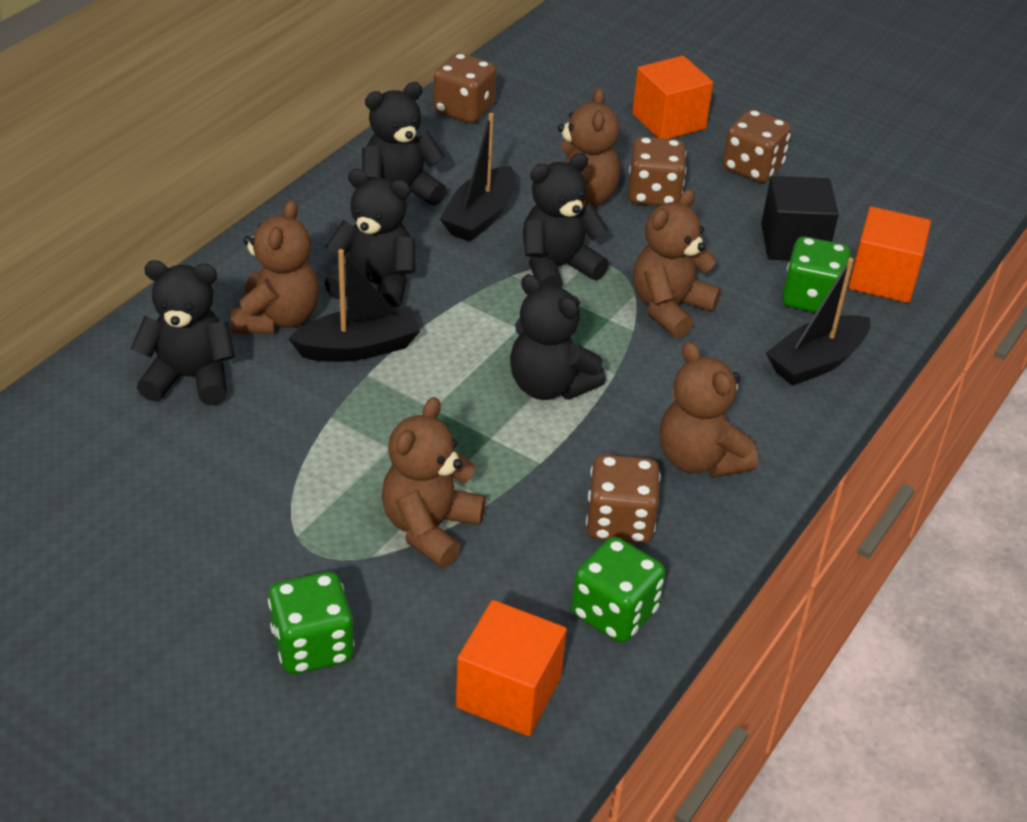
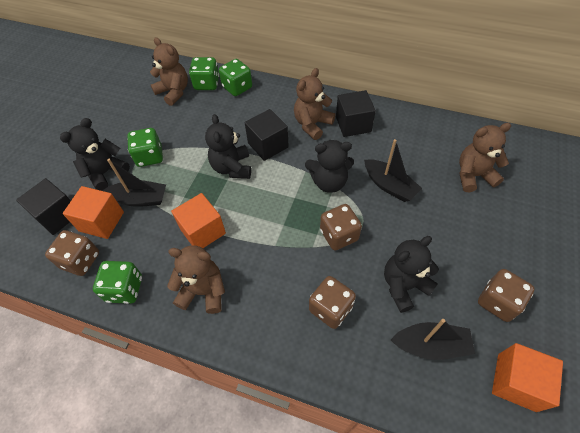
black cube: 1 -> 3
black teddy bear: 5 -> 4
brown teddy bear: 5 -> 4
green dice: 3 -> 4

